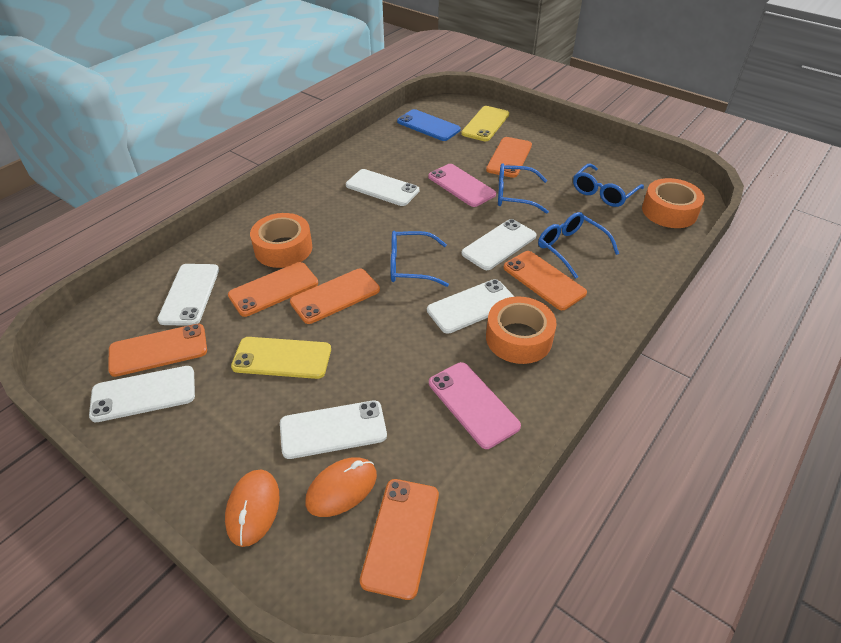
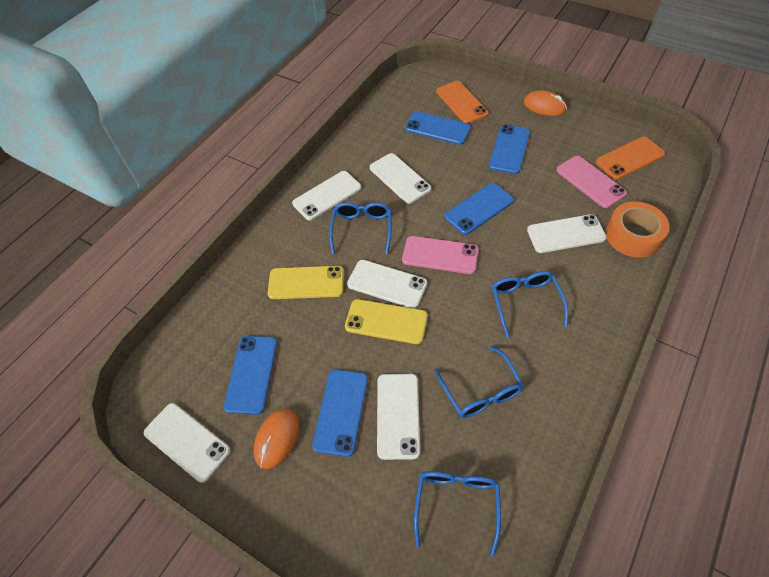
blue phone: 1 -> 5
orange phone: 6 -> 2
orange tape: 3 -> 1

